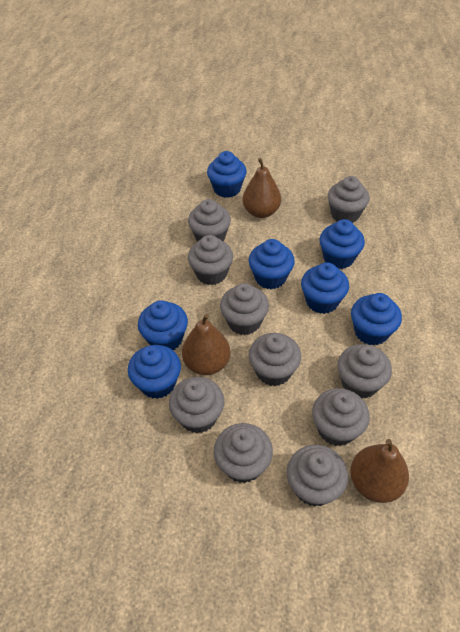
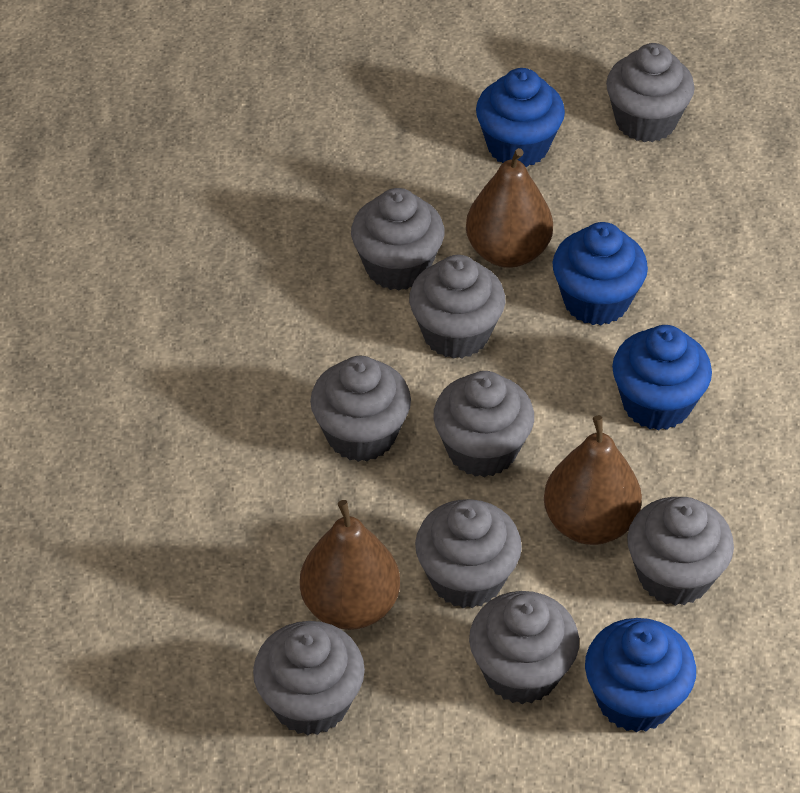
blue cupcake: 7 -> 4
grey cupcake: 10 -> 9

